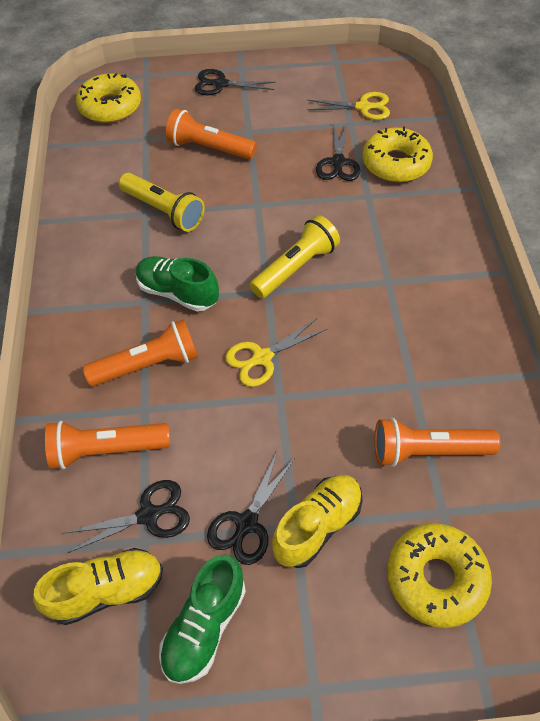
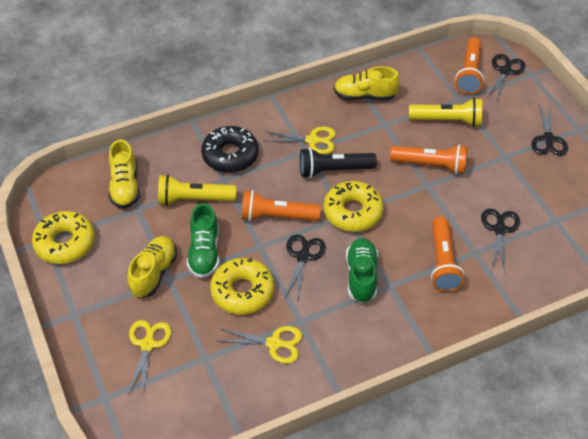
black donut: 0 -> 1
black flashlight: 0 -> 1
yellow scissors: 2 -> 3
yellow shoe: 2 -> 3

